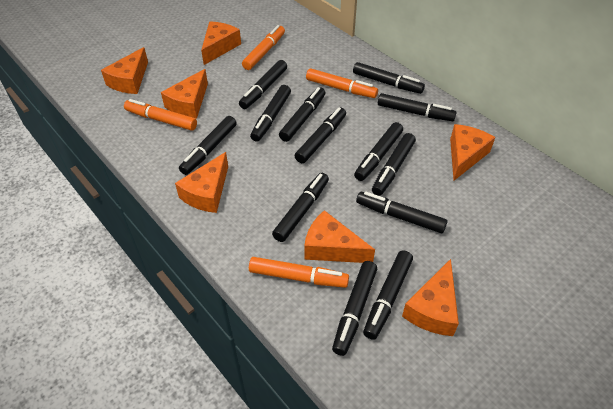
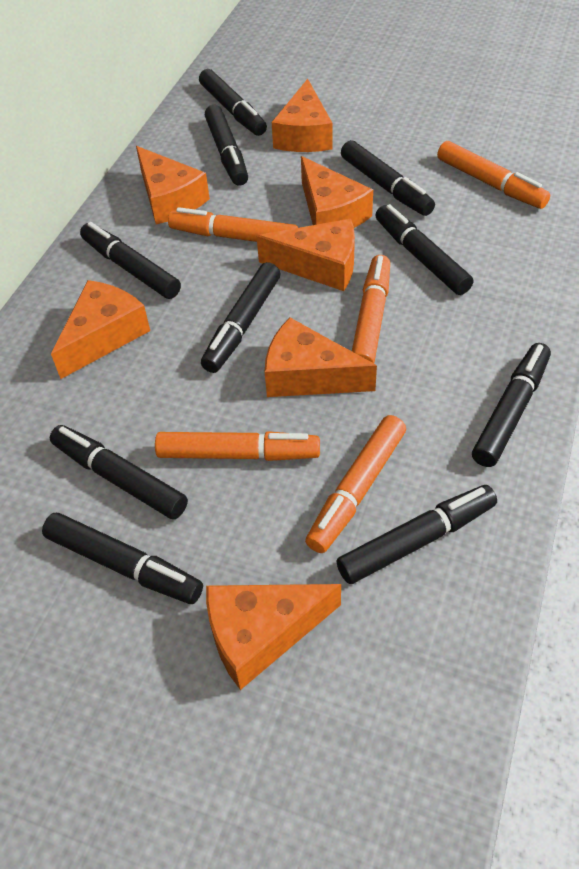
black marker: 13 -> 10
orange marker: 4 -> 5

